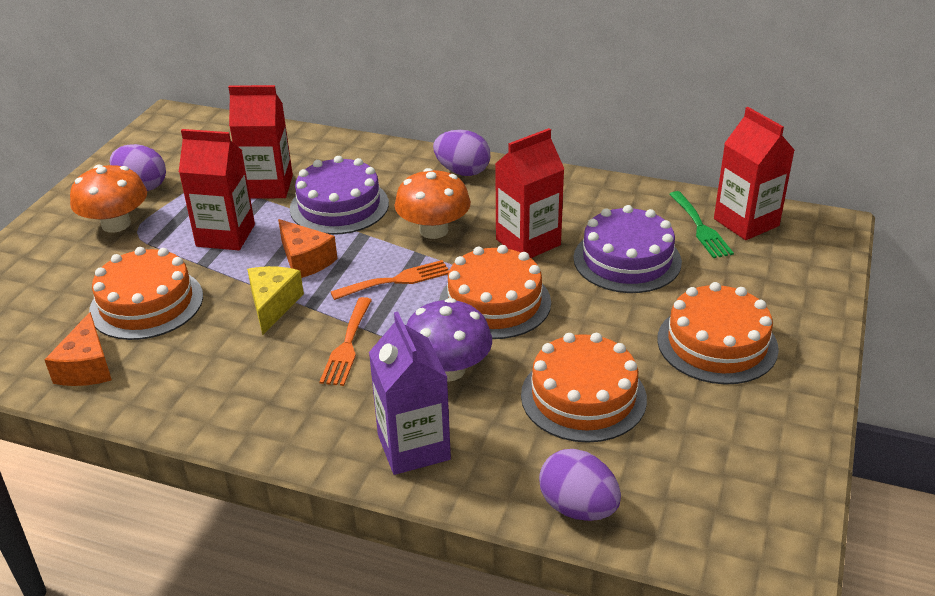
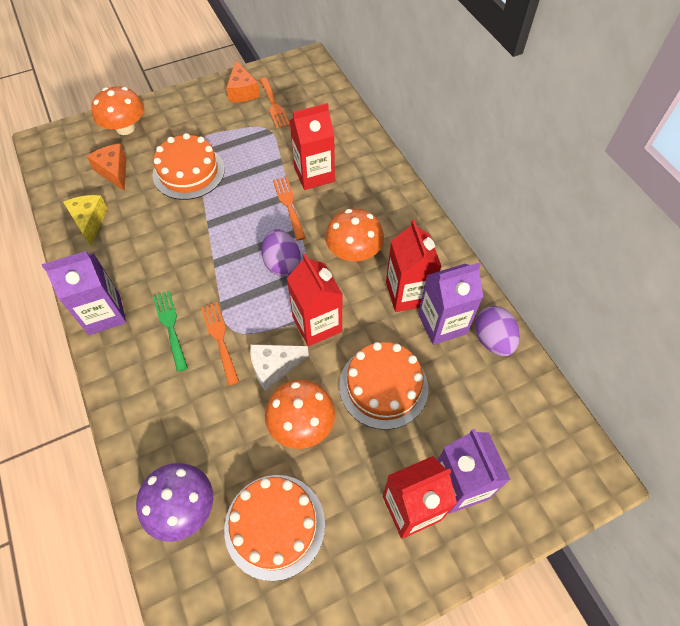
orange cake: 4 -> 3
orange fork: 2 -> 3
orange mushroom: 2 -> 3
purple cake: 2 -> 0
purple carton: 1 -> 3
purple egg: 3 -> 2
white cheese: 0 -> 1

